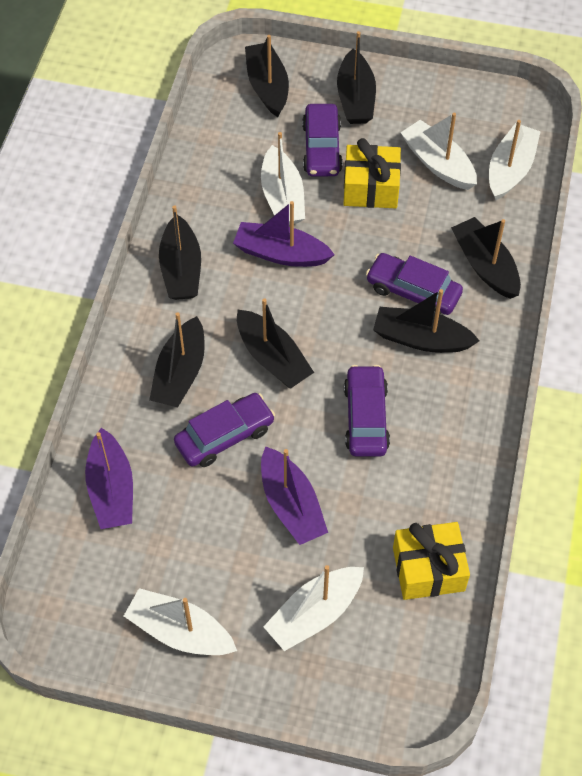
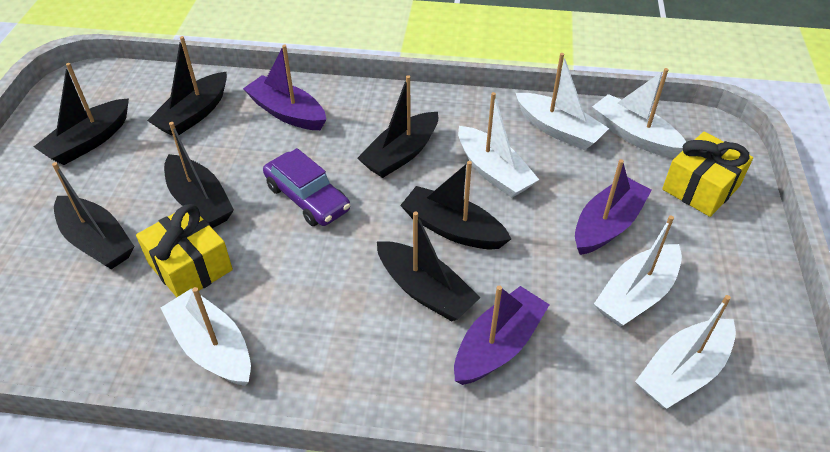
purple car: 4 -> 1
white boat: 5 -> 6

